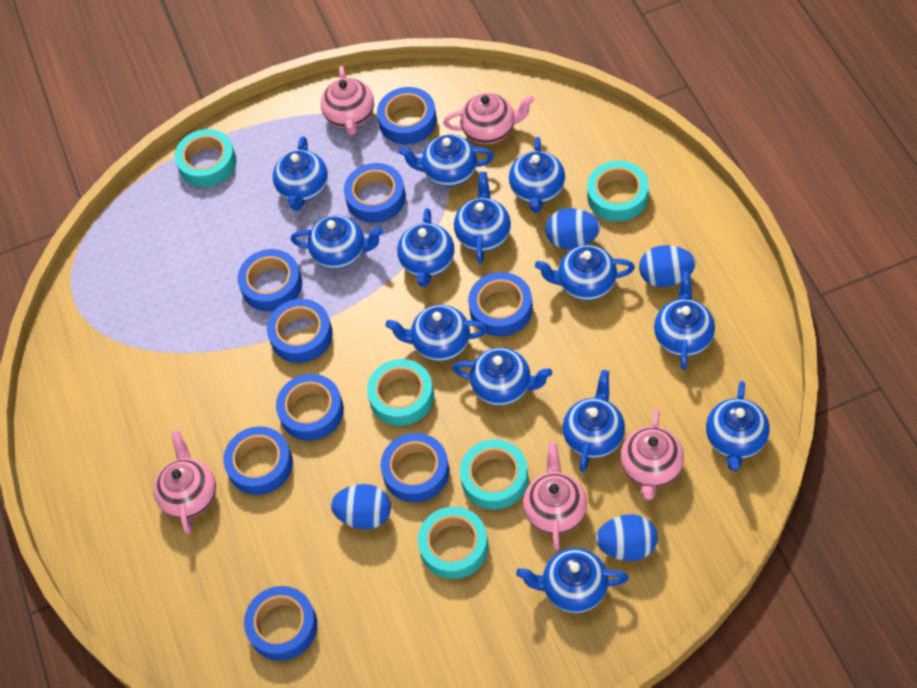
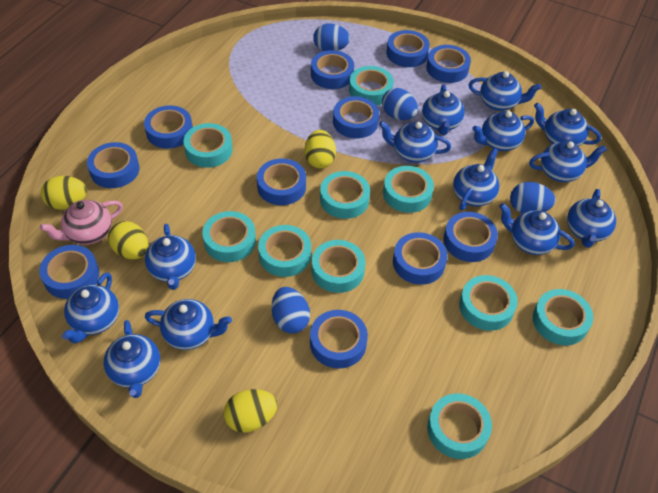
blue tape: 9 -> 11
pink teapot: 5 -> 1
turquoise tape: 5 -> 10
yellow egg: 0 -> 4

